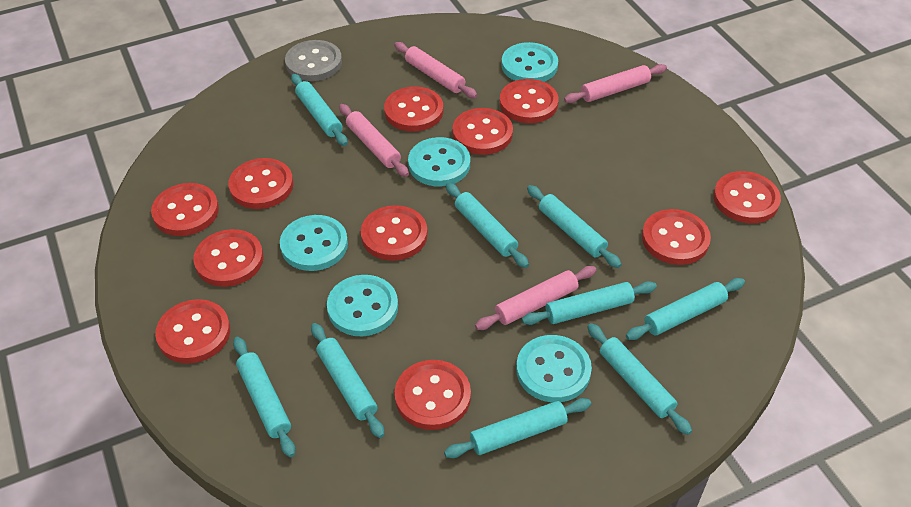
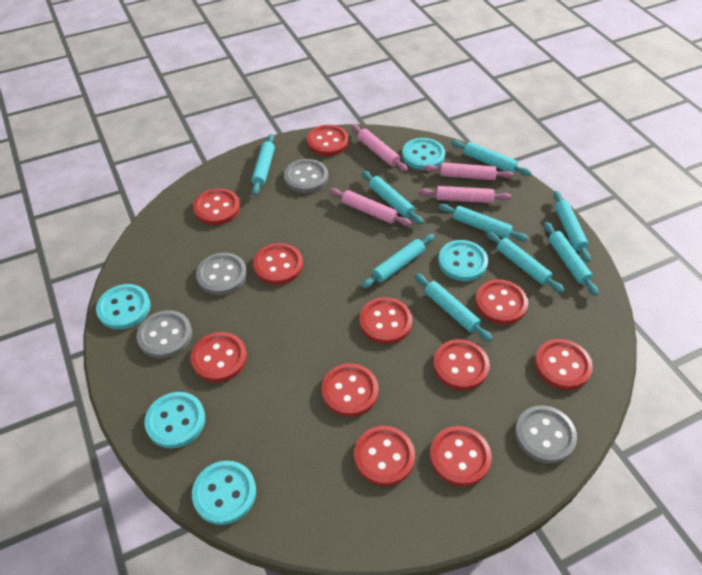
grey button: 1 -> 4

